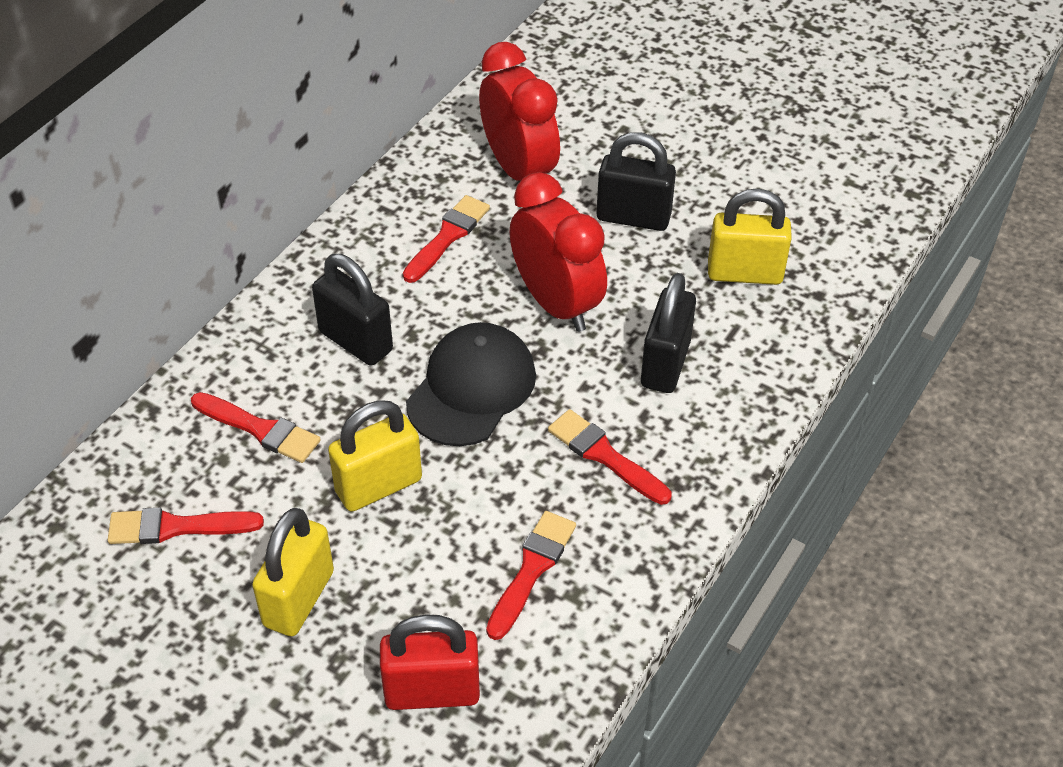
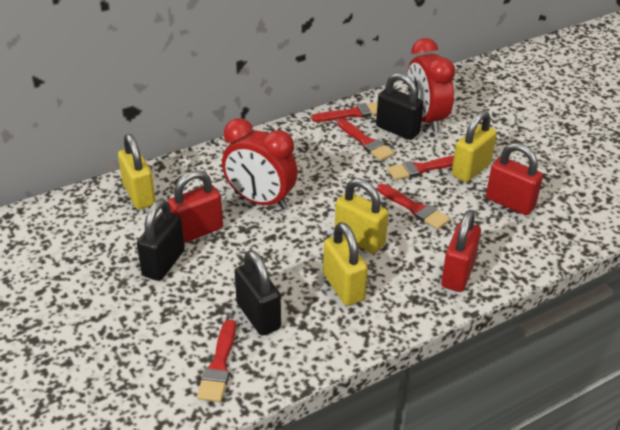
black cap: 1 -> 0
red padlock: 1 -> 3
yellow padlock: 3 -> 4

